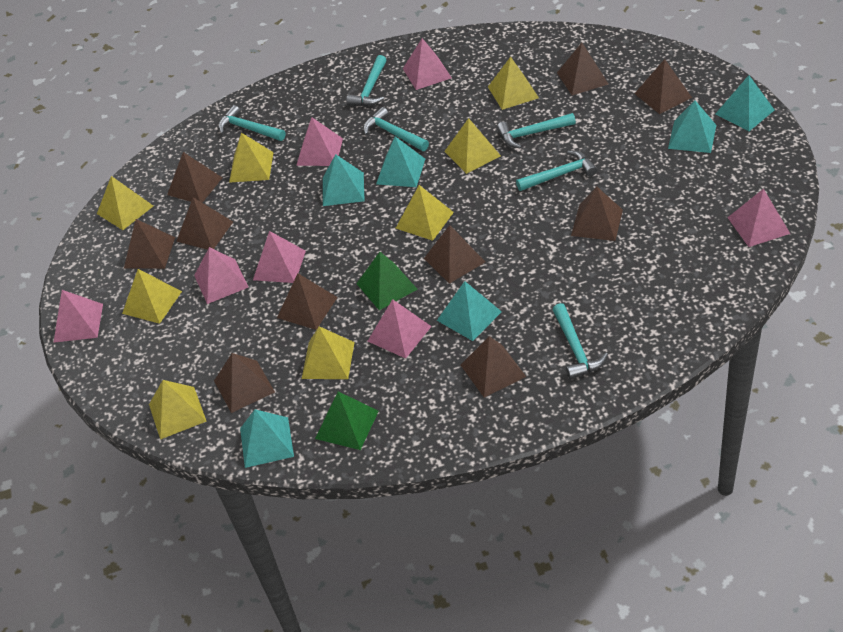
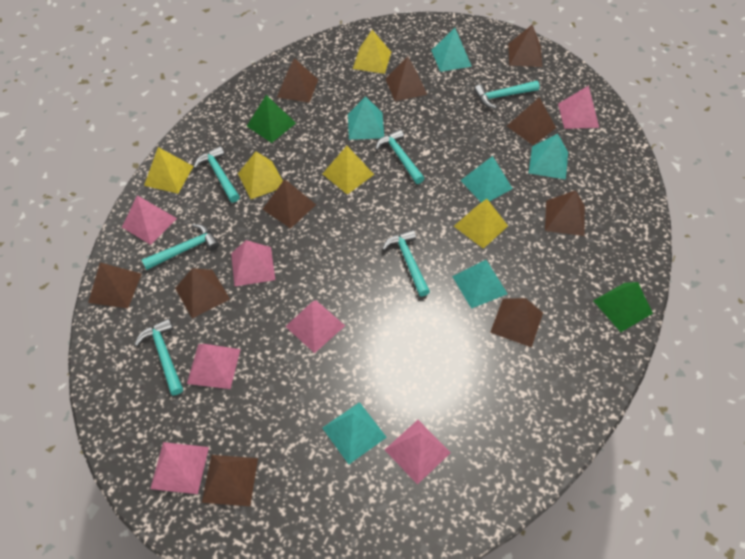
yellow pyramid: 8 -> 5

